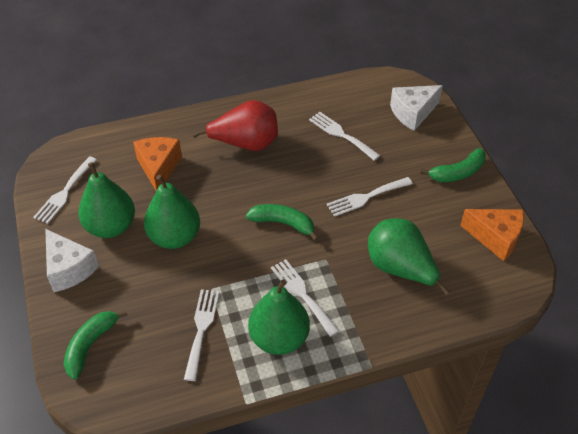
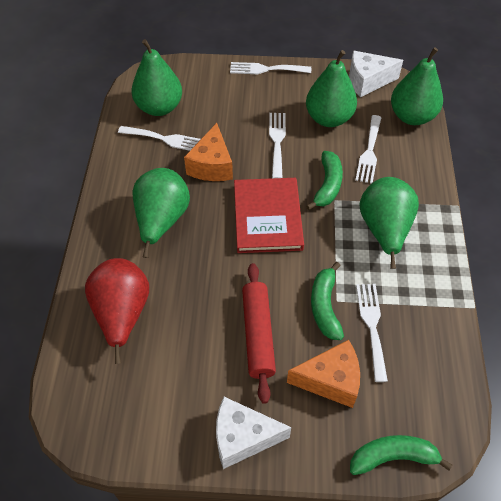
green pear: 4 -> 5
red book: 0 -> 1
red rolling pin: 0 -> 1

